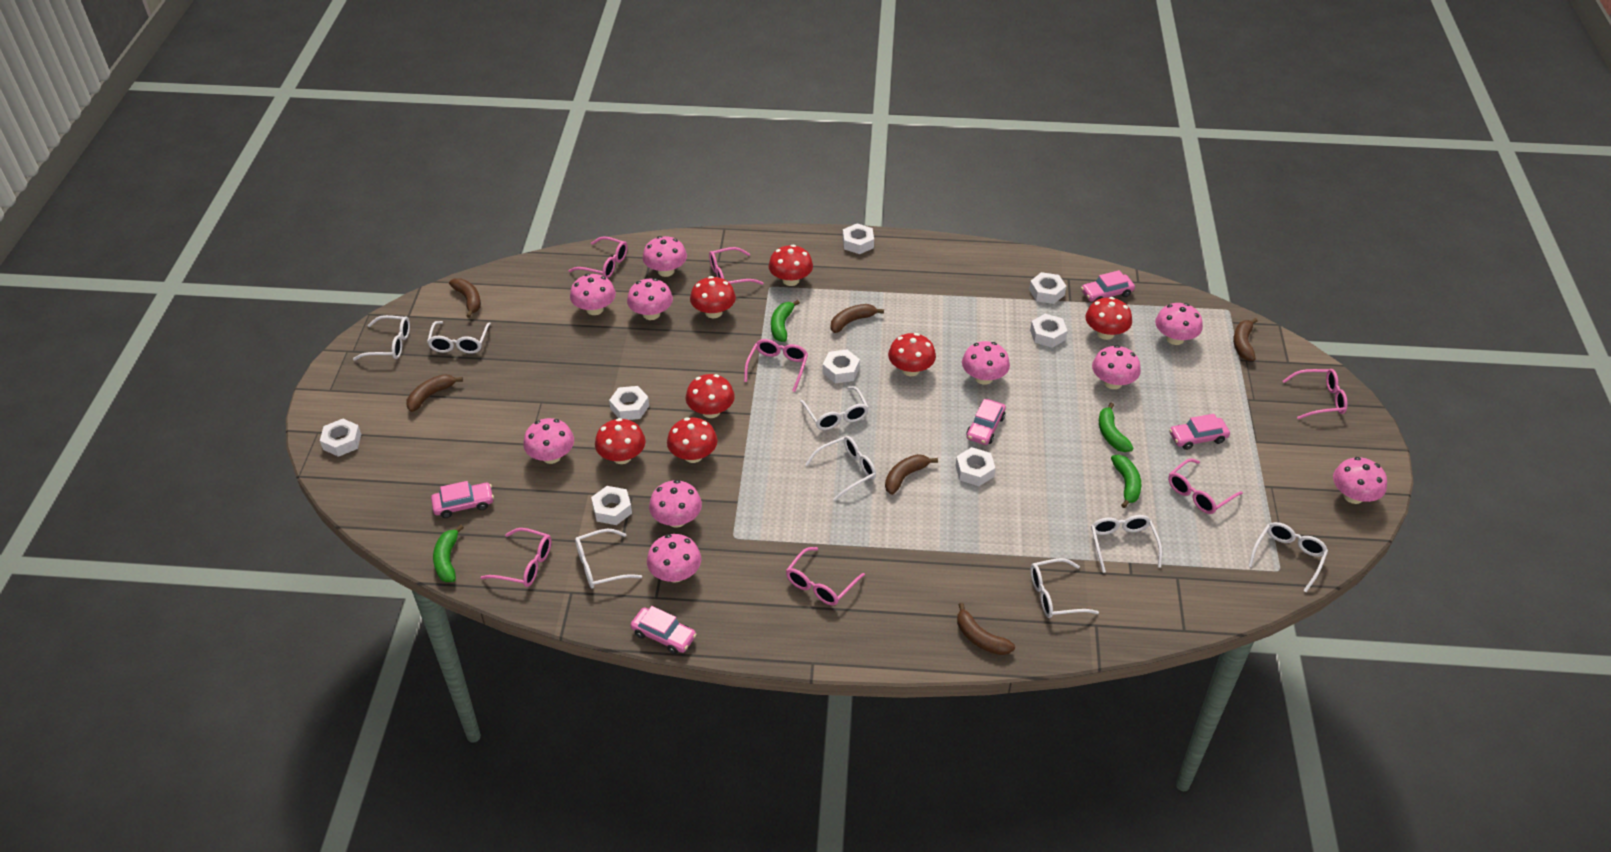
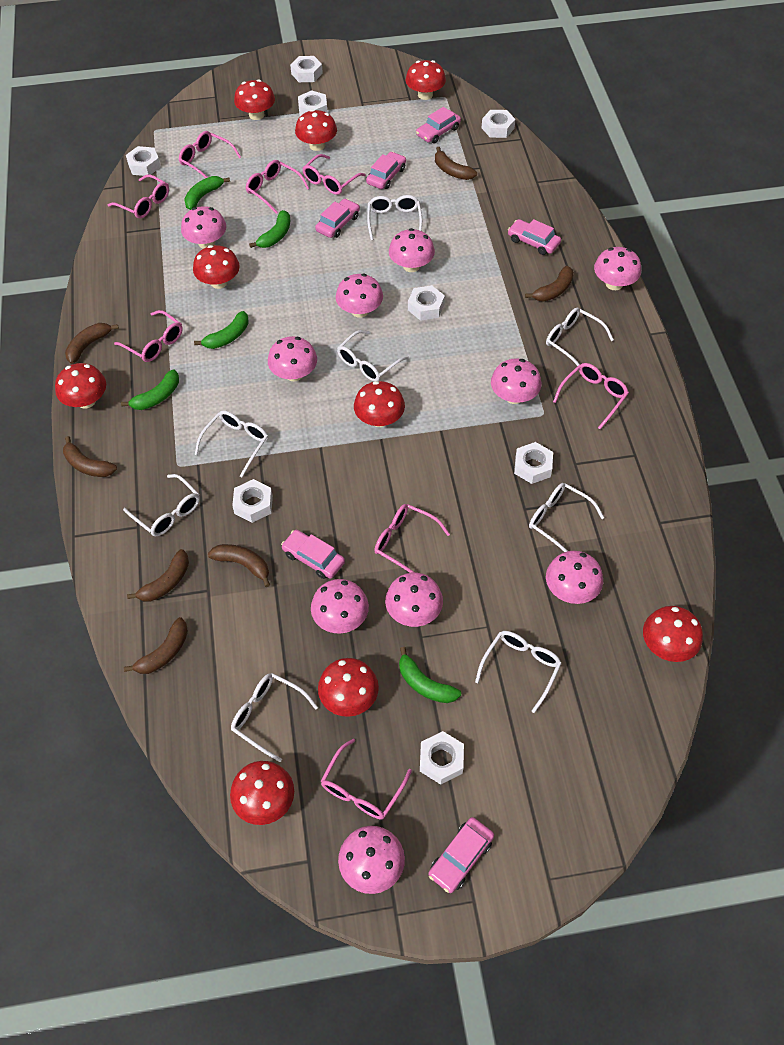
brown banana: 6 -> 7
green banana: 4 -> 5
pink car: 5 -> 6
pink glasses: 7 -> 8
red mushroom: 7 -> 9

